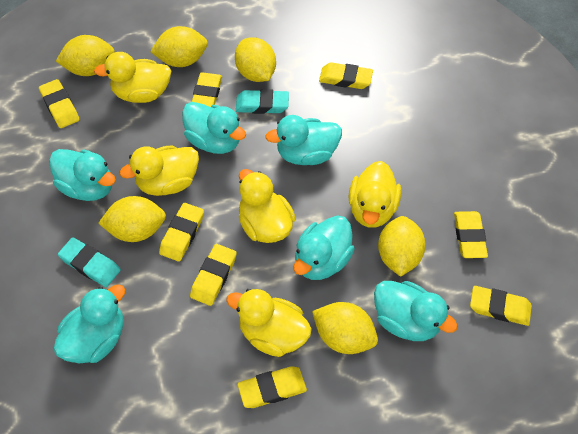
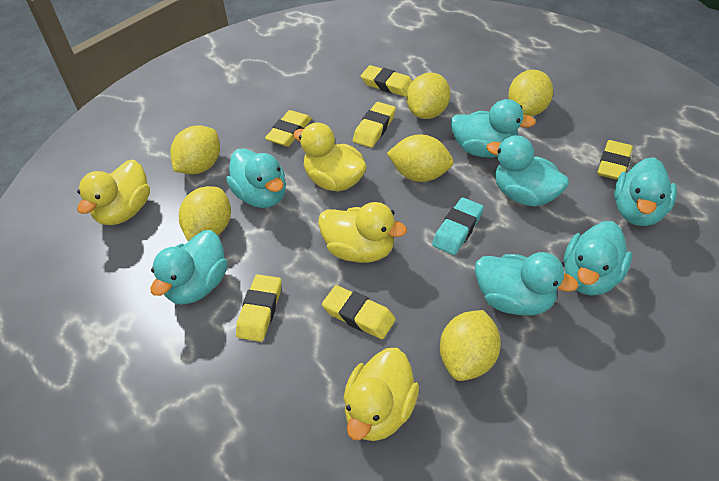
turquoise duck: 6 -> 7
turquoise eraser: 2 -> 1
yellow duck: 5 -> 4
yellow eraser: 8 -> 6

